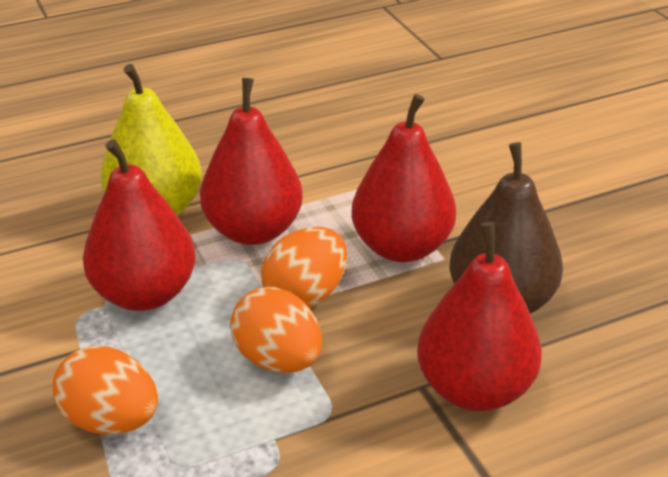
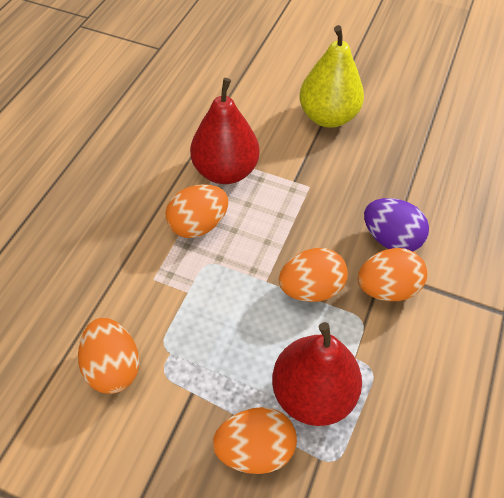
brown pear: 1 -> 0
orange egg: 3 -> 5
purple egg: 0 -> 1
red pear: 4 -> 2

